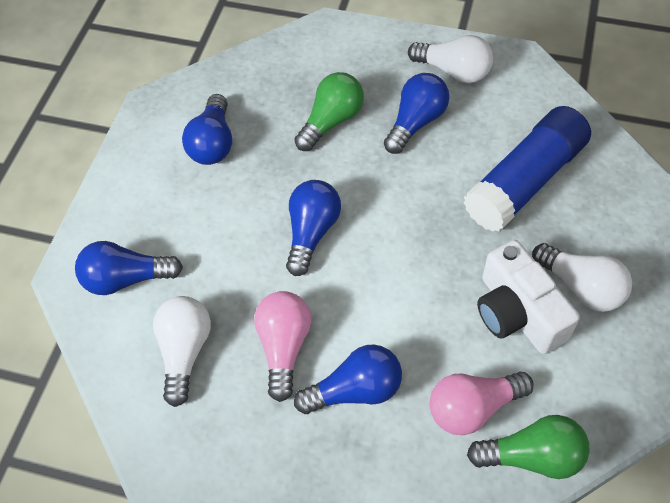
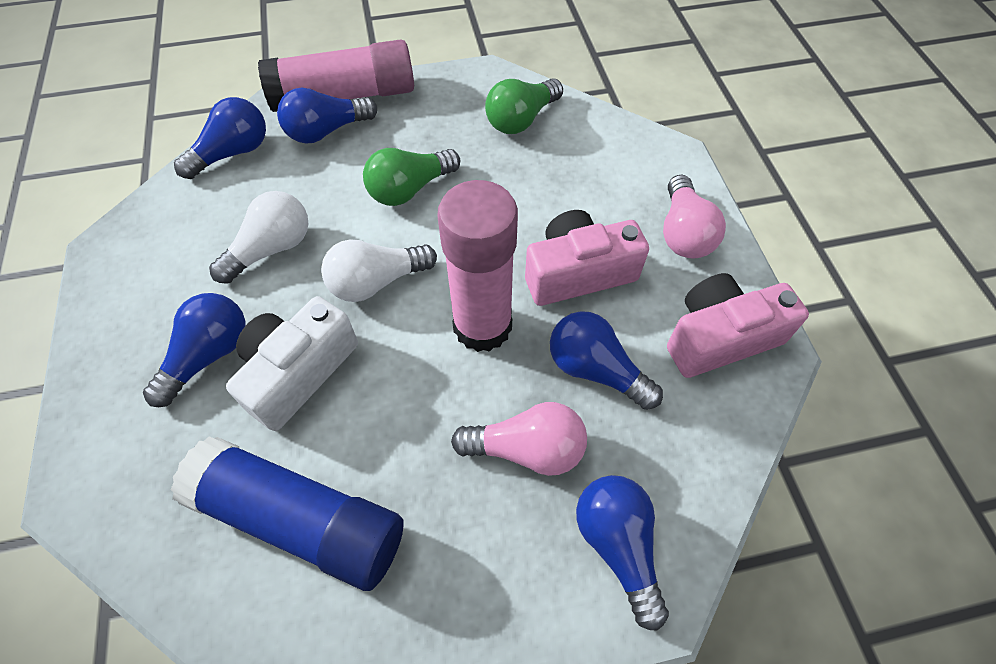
pink camera: 0 -> 2
pink glue stick: 0 -> 2
white light bulb: 3 -> 2

